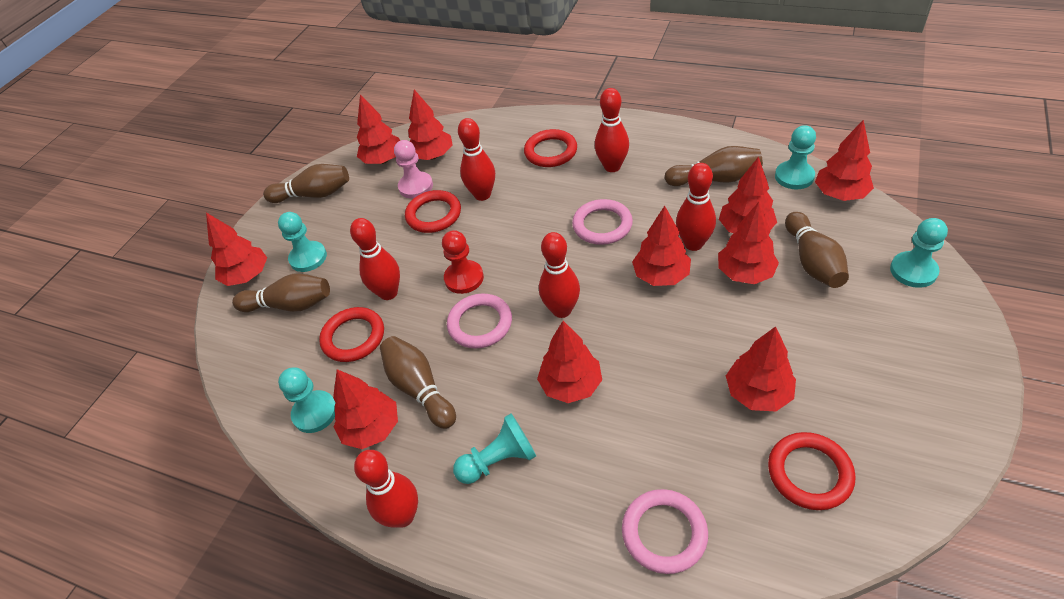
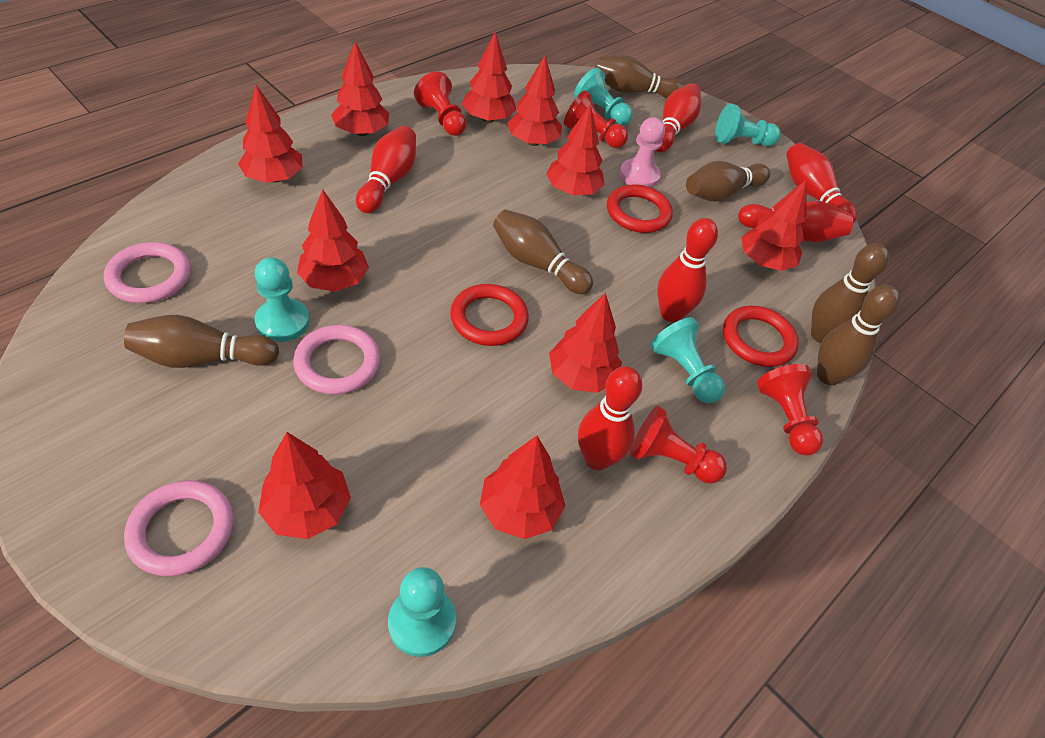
brown bowling pin: 5 -> 6
red pawn: 1 -> 4
red ring: 4 -> 3

